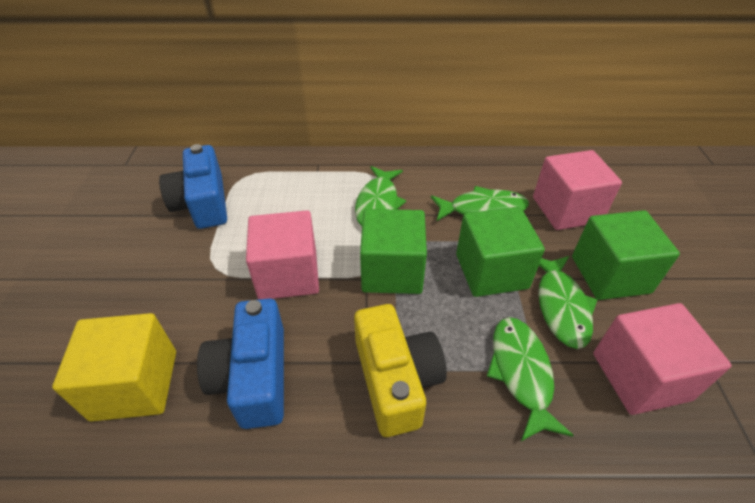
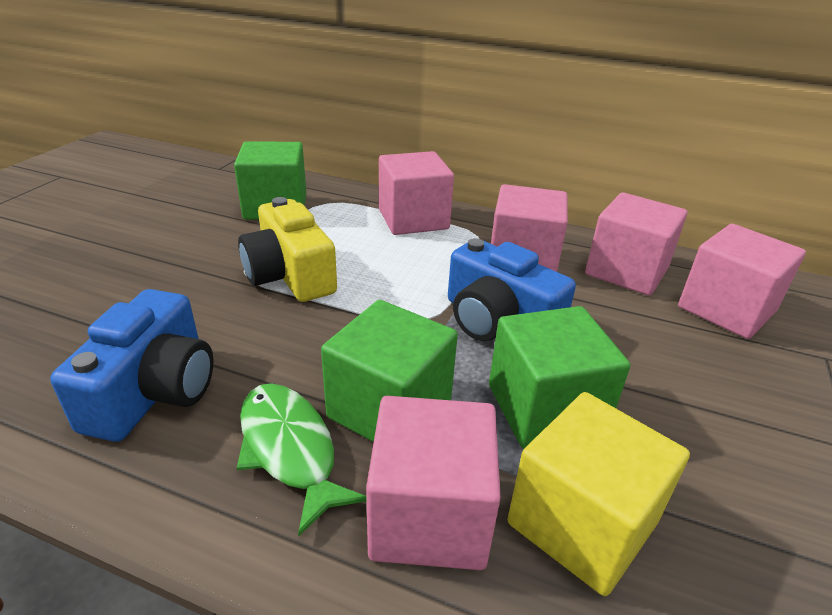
green fish: 4 -> 1
pink cube: 3 -> 5

